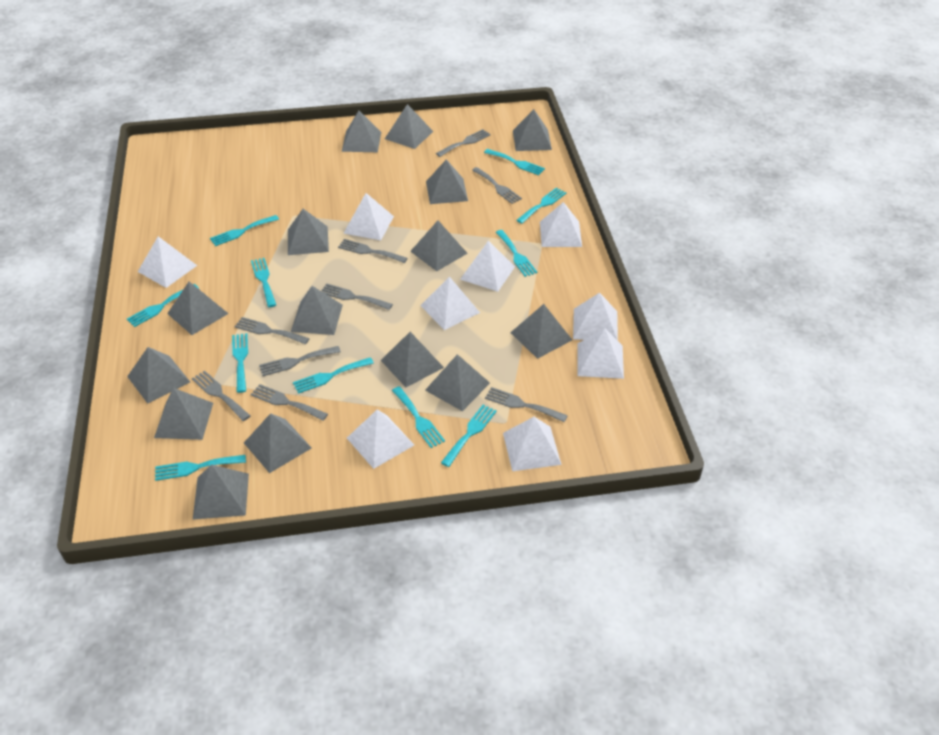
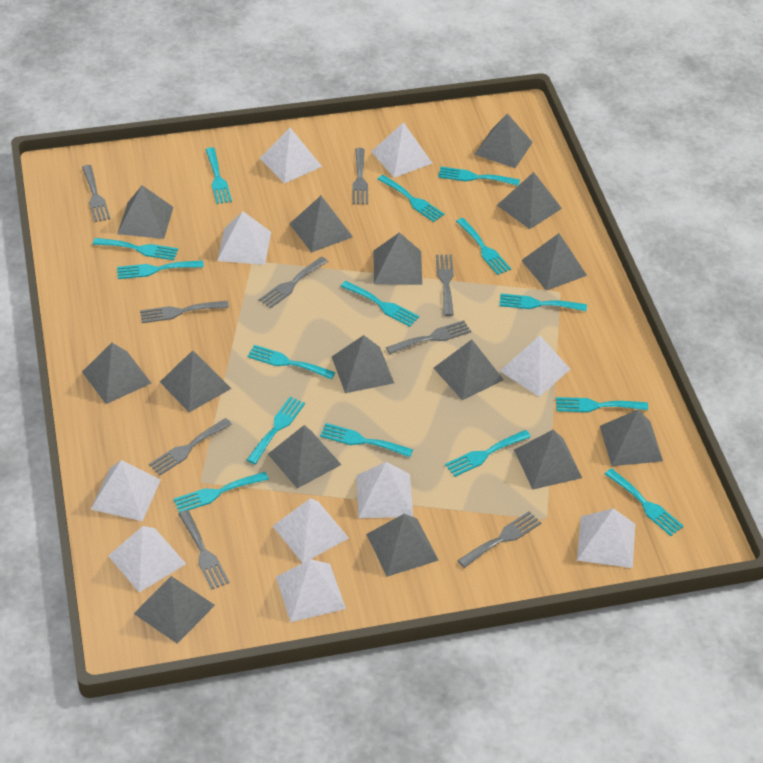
turquoise fork: 11 -> 15
white pyramid: 9 -> 10

